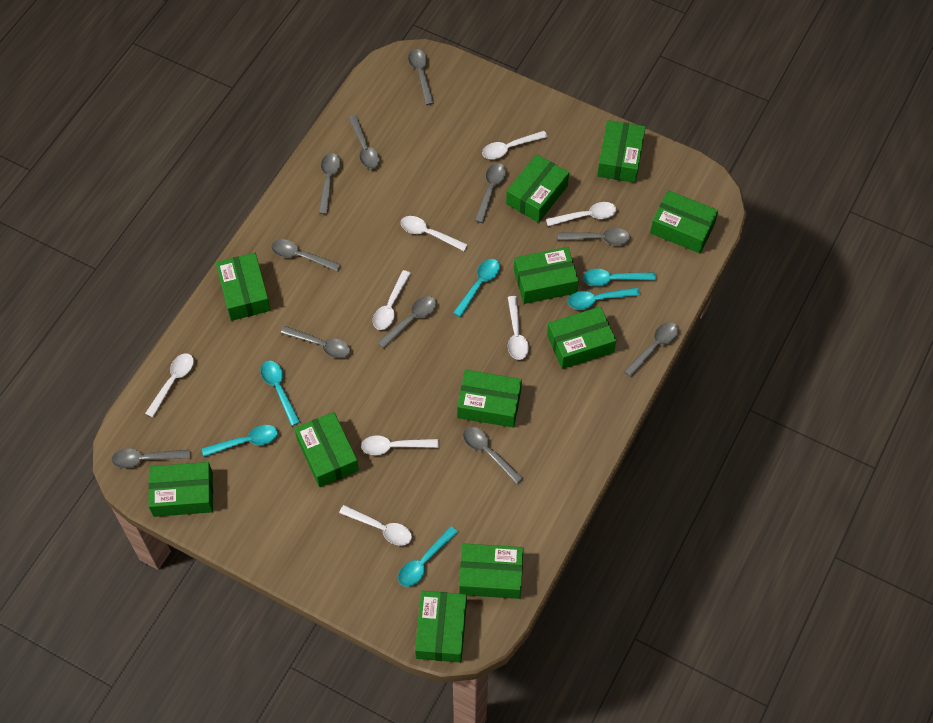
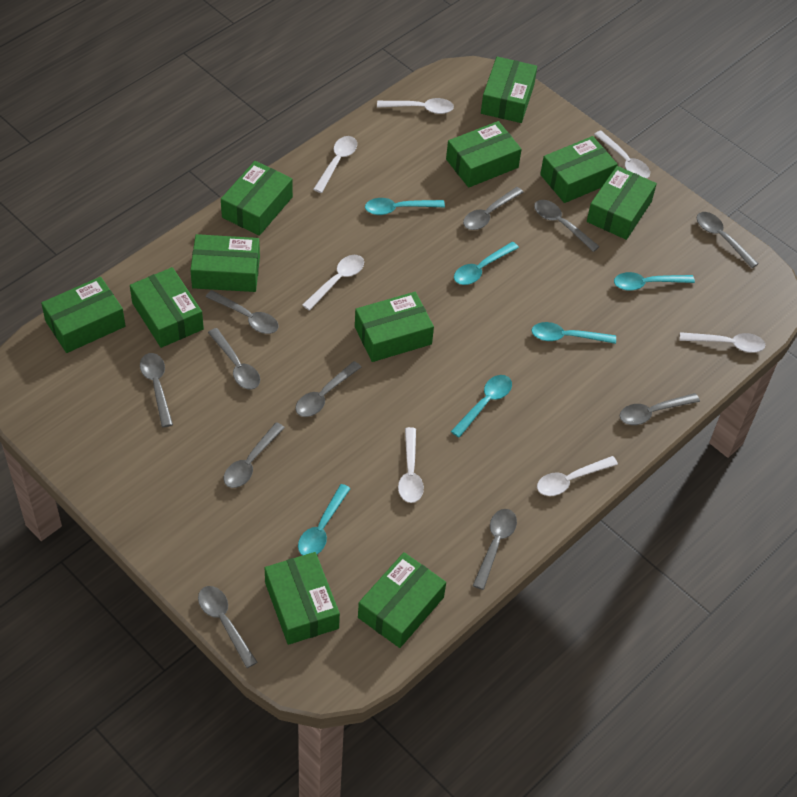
white spoon: 8 -> 7

